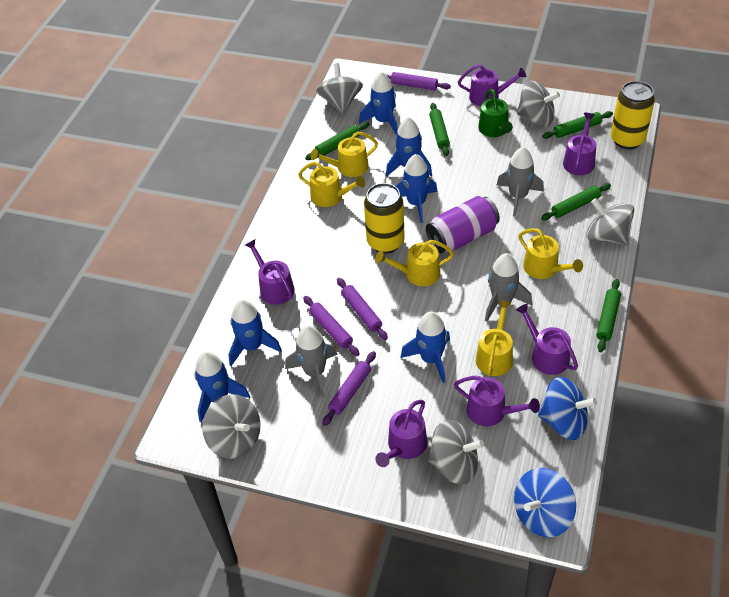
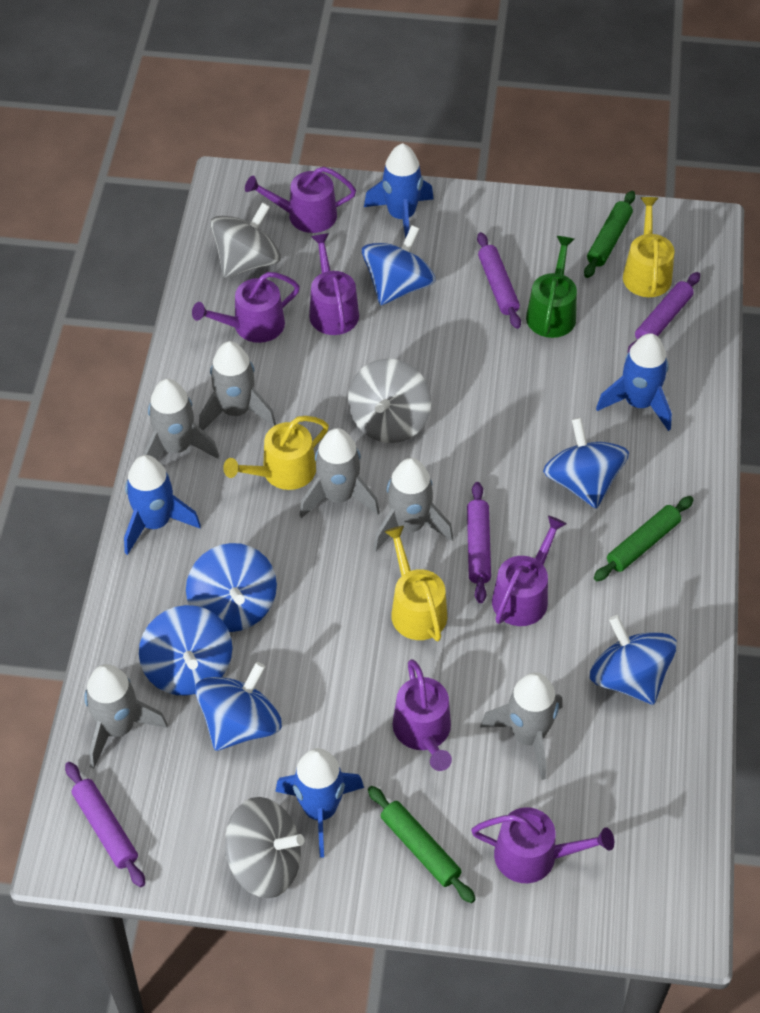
blue rocket: 6 -> 4
blue spinning top: 2 -> 6
green rolling pin: 5 -> 3
grey rocket: 3 -> 6
grey spinning top: 5 -> 3
purple can: 1 -> 0
yellow can: 2 -> 0
yellow watering can: 5 -> 3

